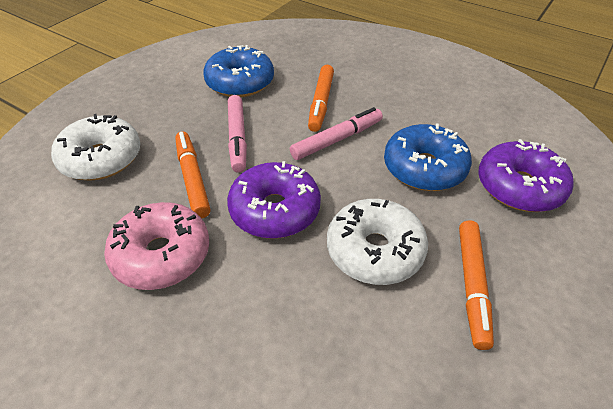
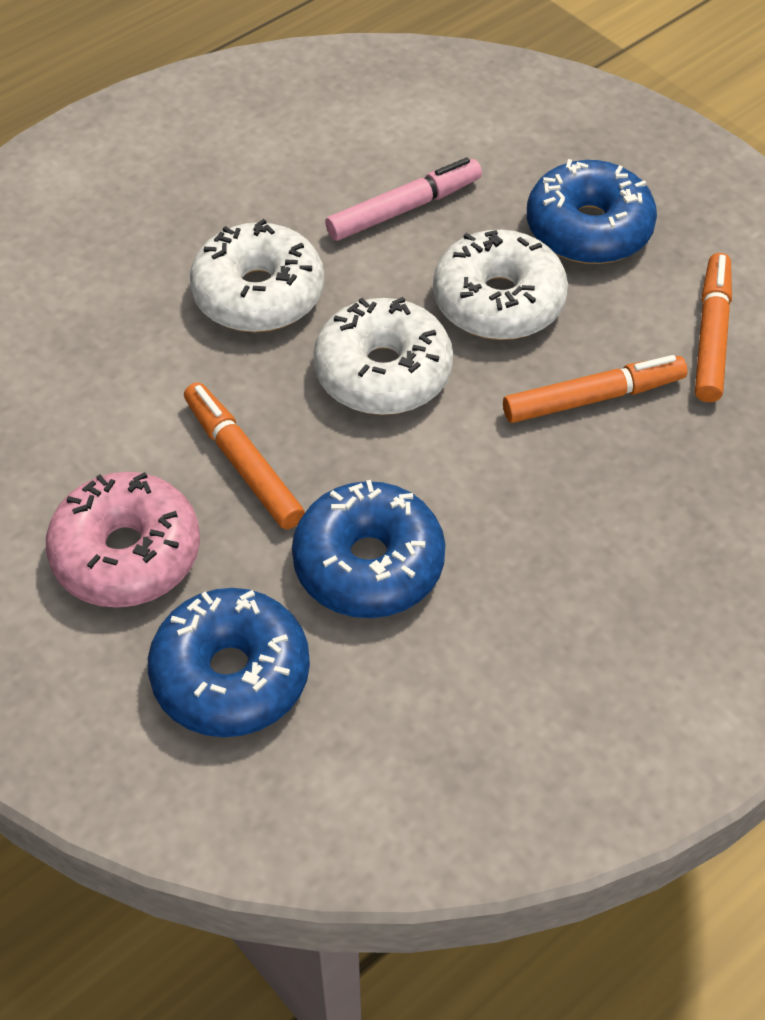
blue donut: 2 -> 3
pink marker: 2 -> 1
purple donut: 2 -> 0
white donut: 2 -> 3

